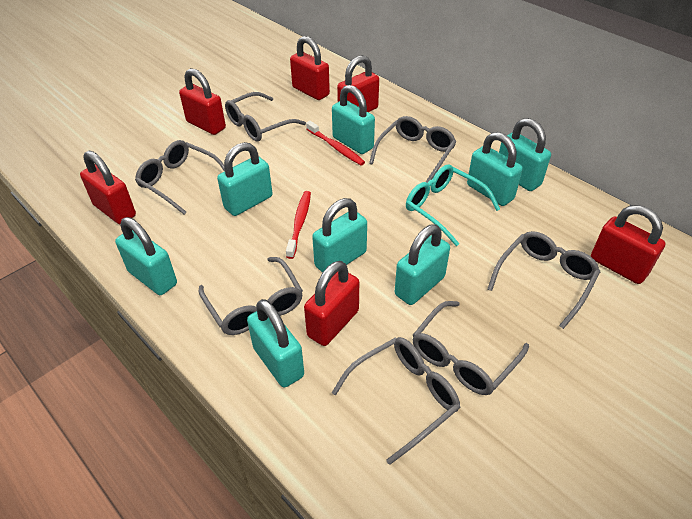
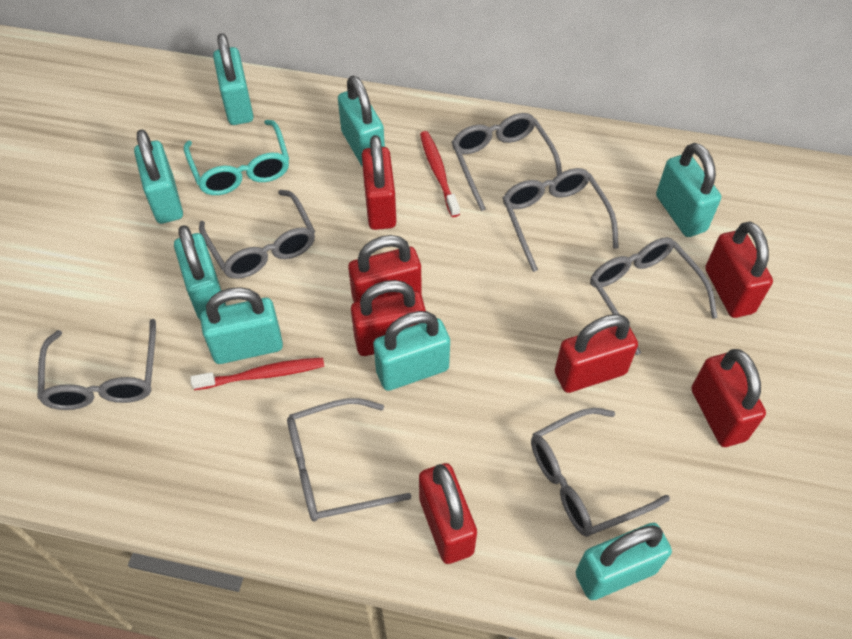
red padlock: 6 -> 7

